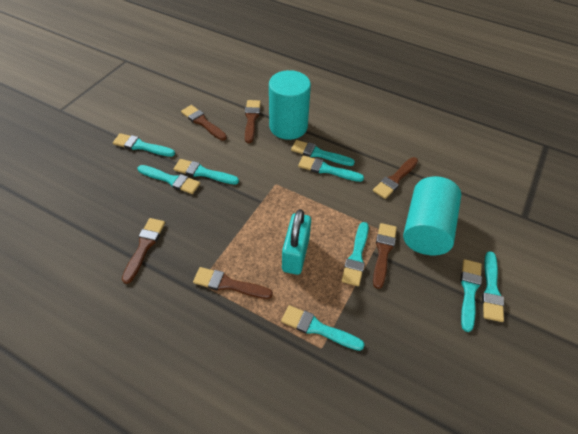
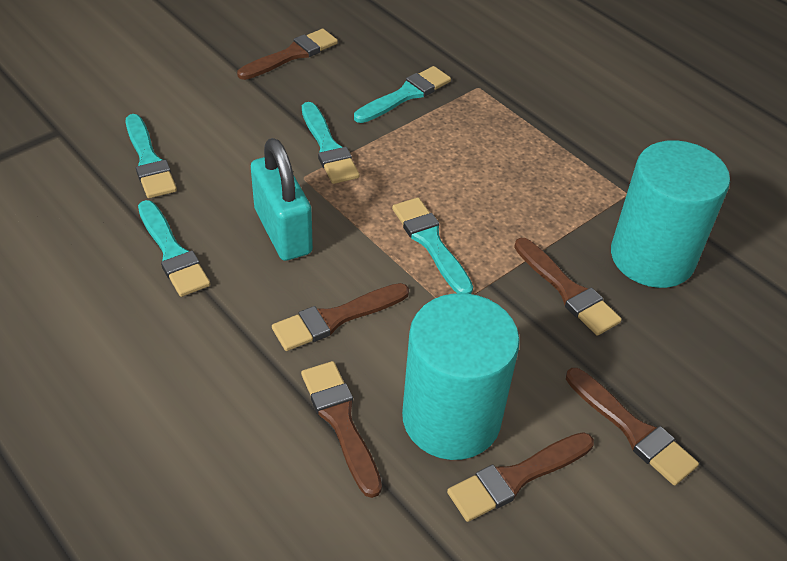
turquoise brush: 9 -> 5

